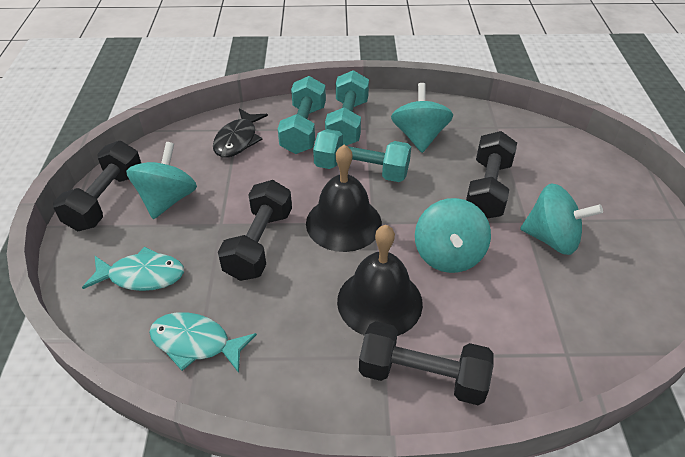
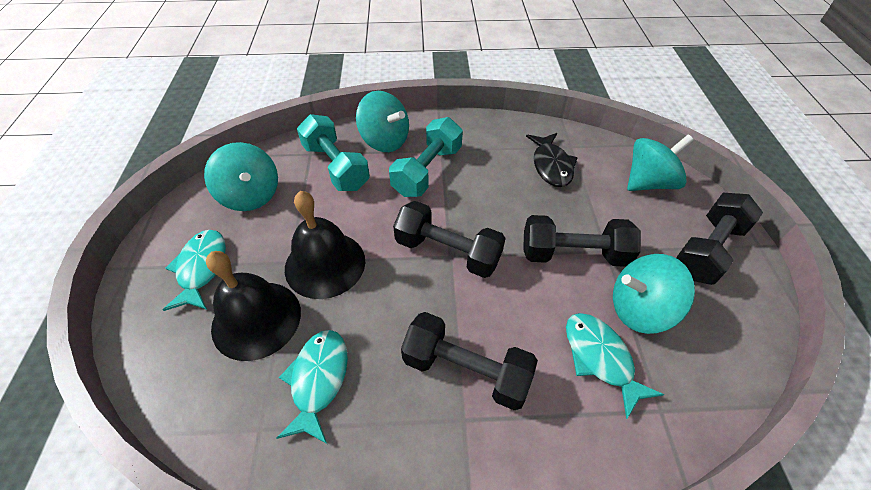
turquoise dumbbell: 3 -> 2
turquoise fish: 2 -> 3

